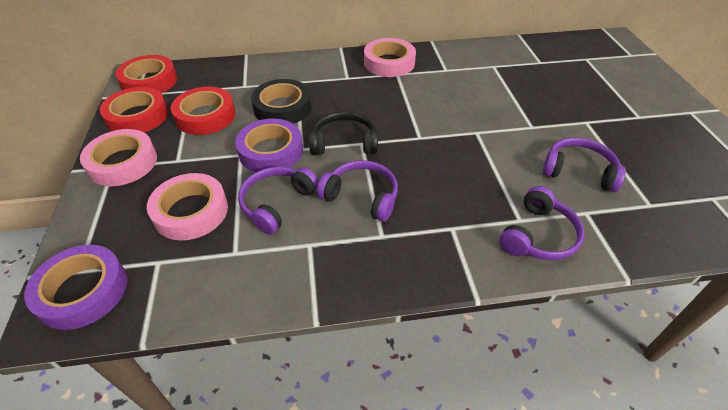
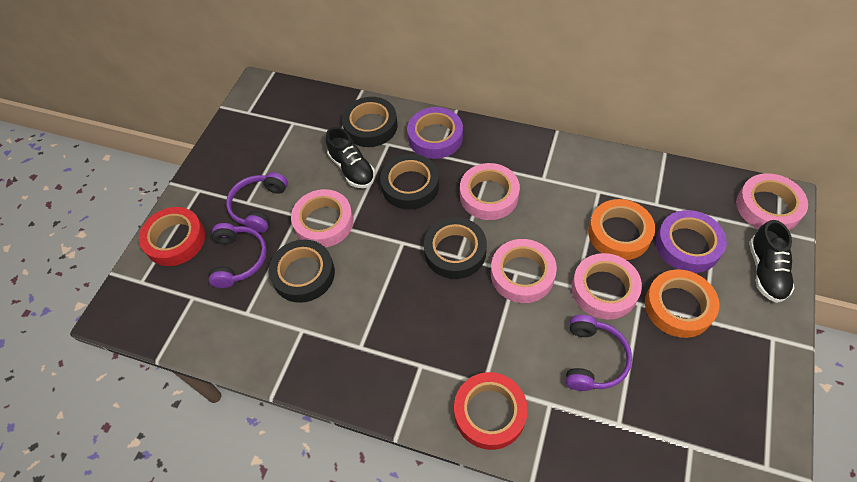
black headphones: 1 -> 0
black shoe: 0 -> 2
black tape: 1 -> 4
orange tape: 0 -> 2
pink tape: 3 -> 5
purple headphones: 4 -> 3
red tape: 3 -> 2

